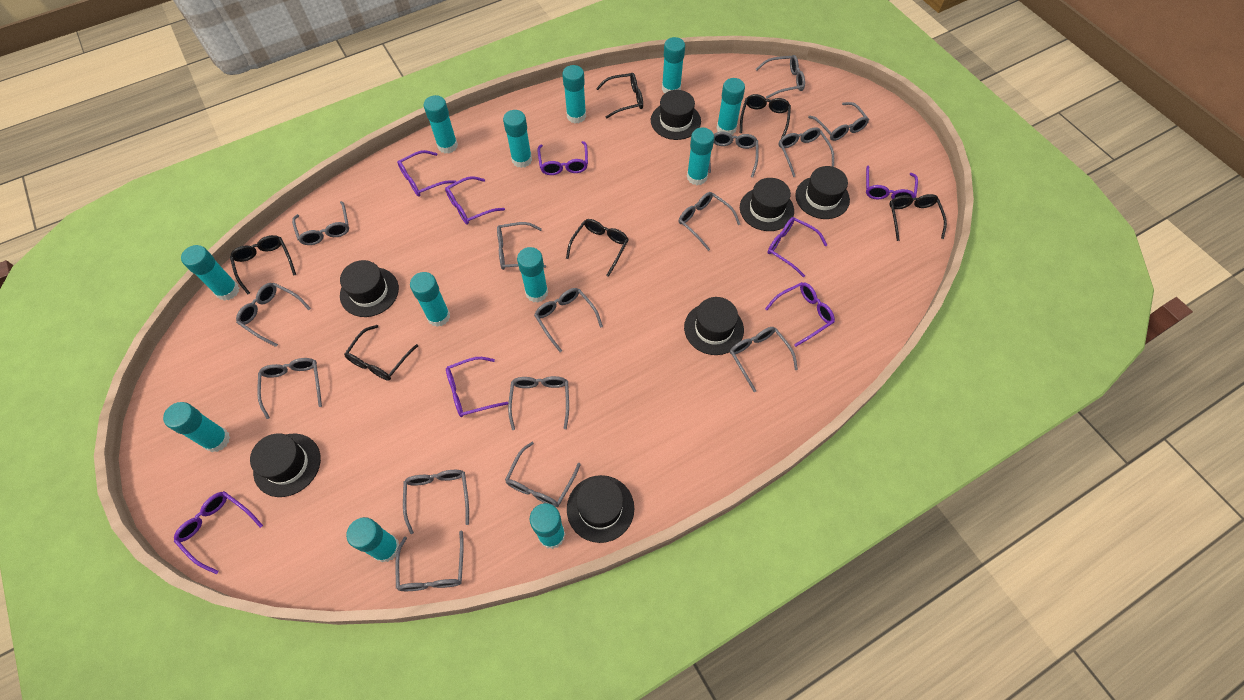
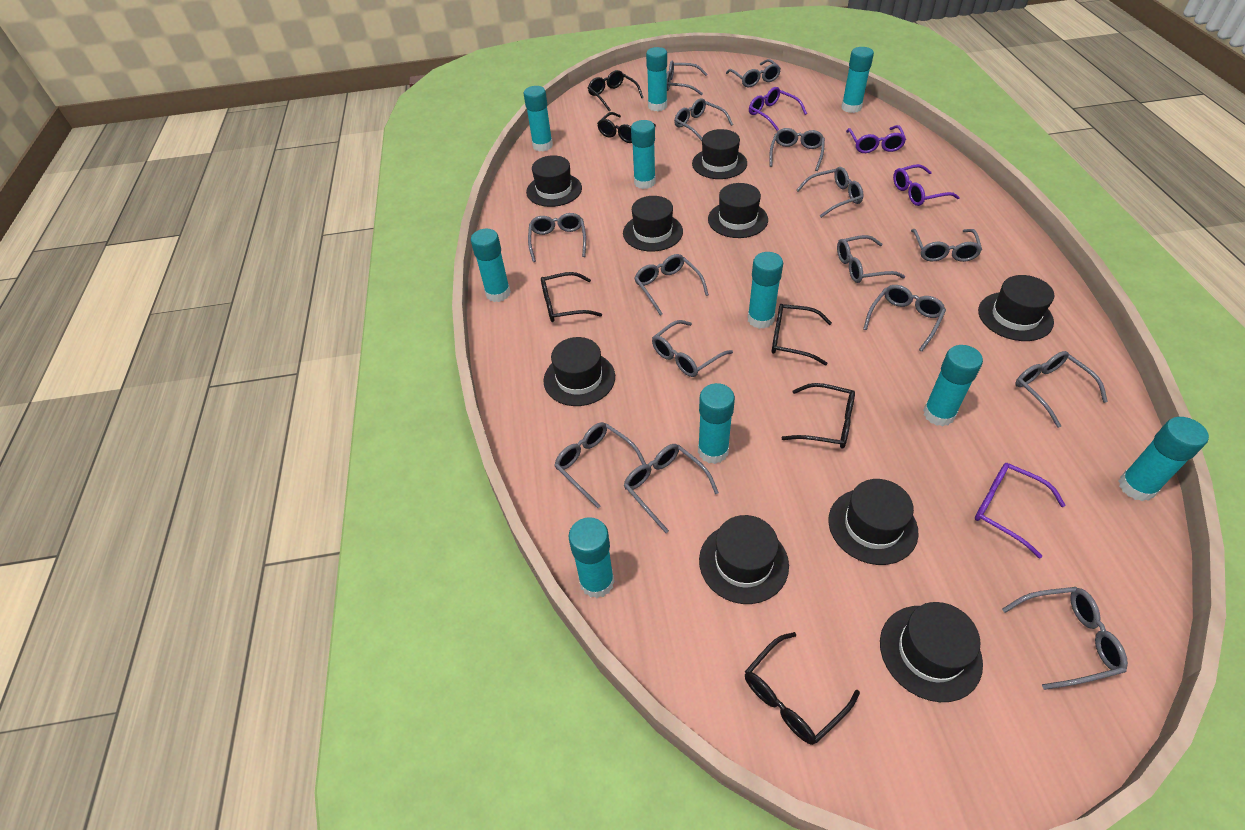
black hat: 7 -> 9
purple glasses: 8 -> 4
turquoise glue stick: 12 -> 10

